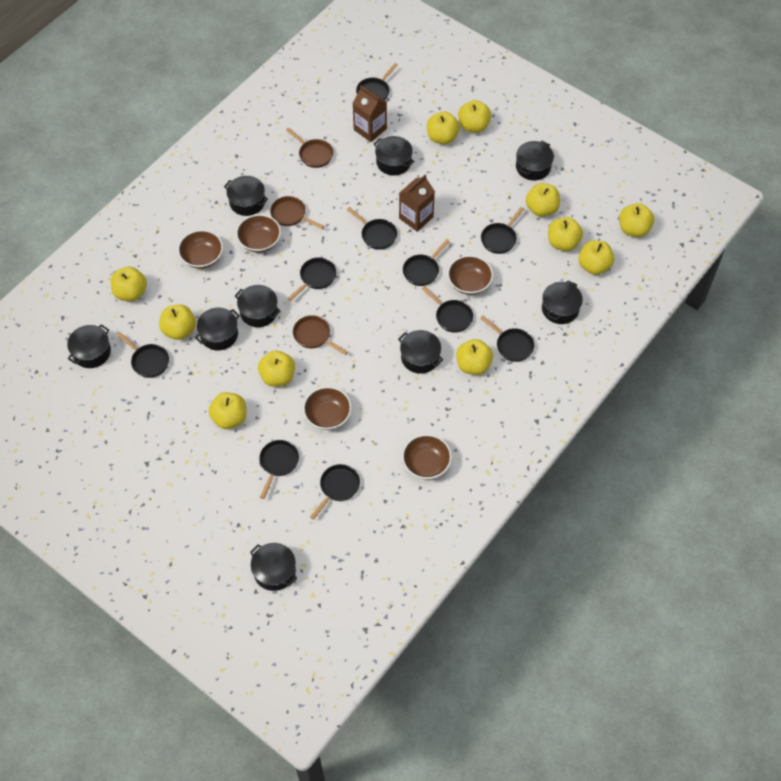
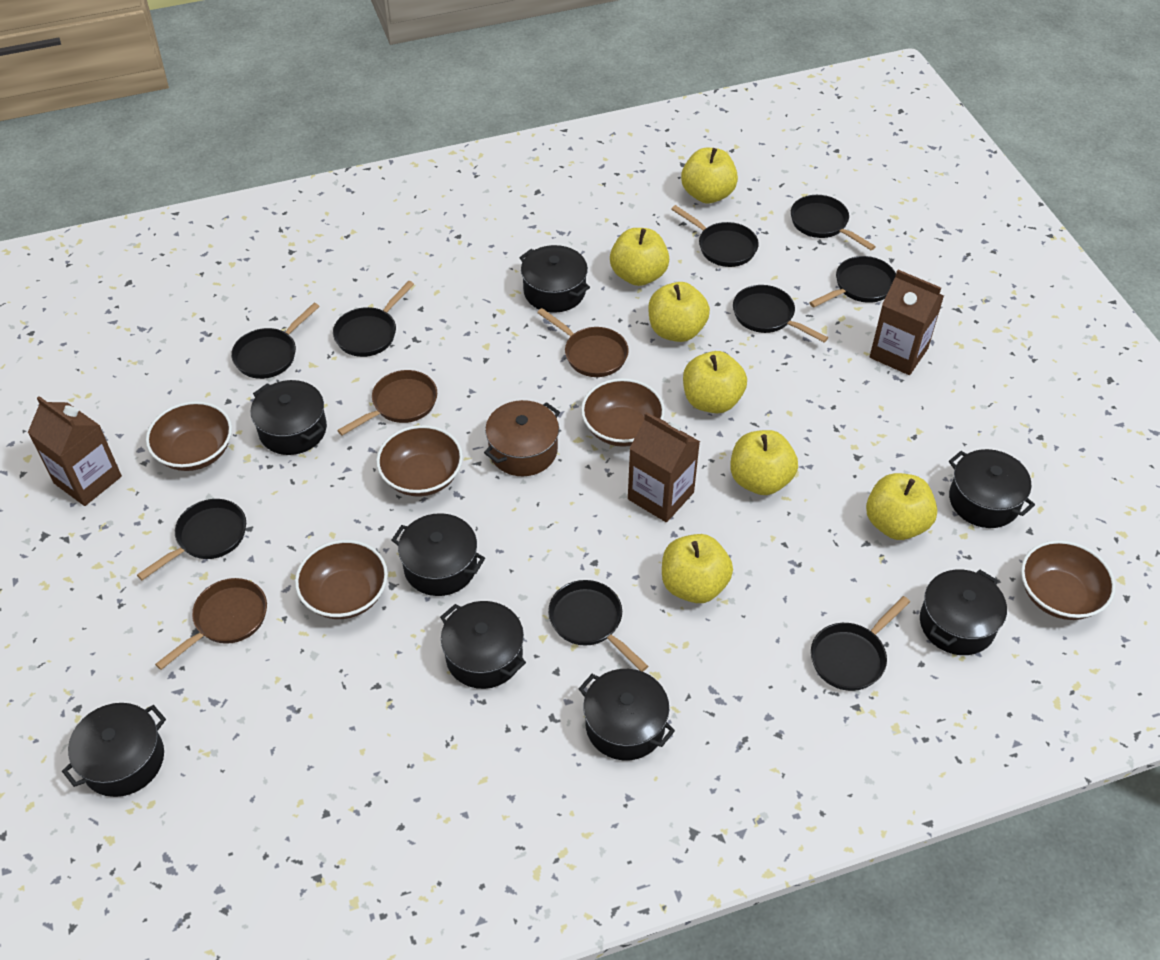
black pan: 10 -> 9
black pot: 9 -> 8
brown carton: 2 -> 3
brown pot: 0 -> 1
yellow apple: 11 -> 7

